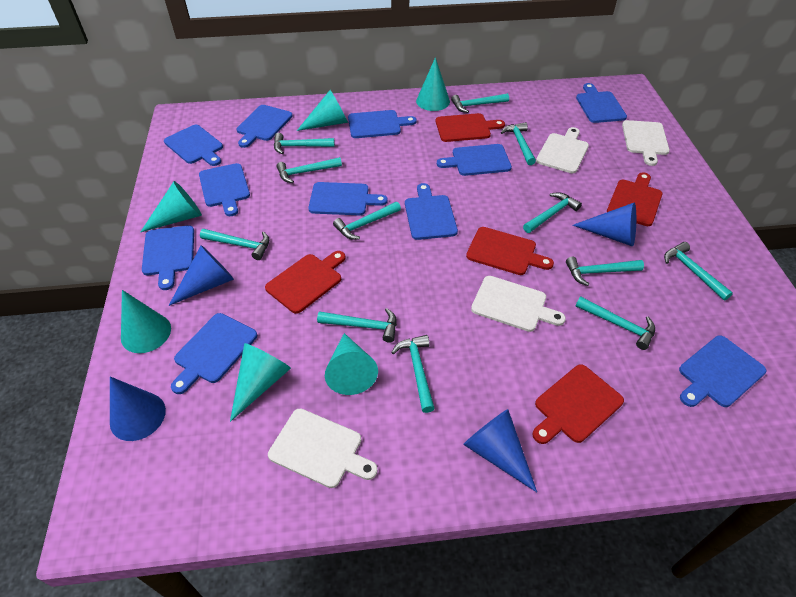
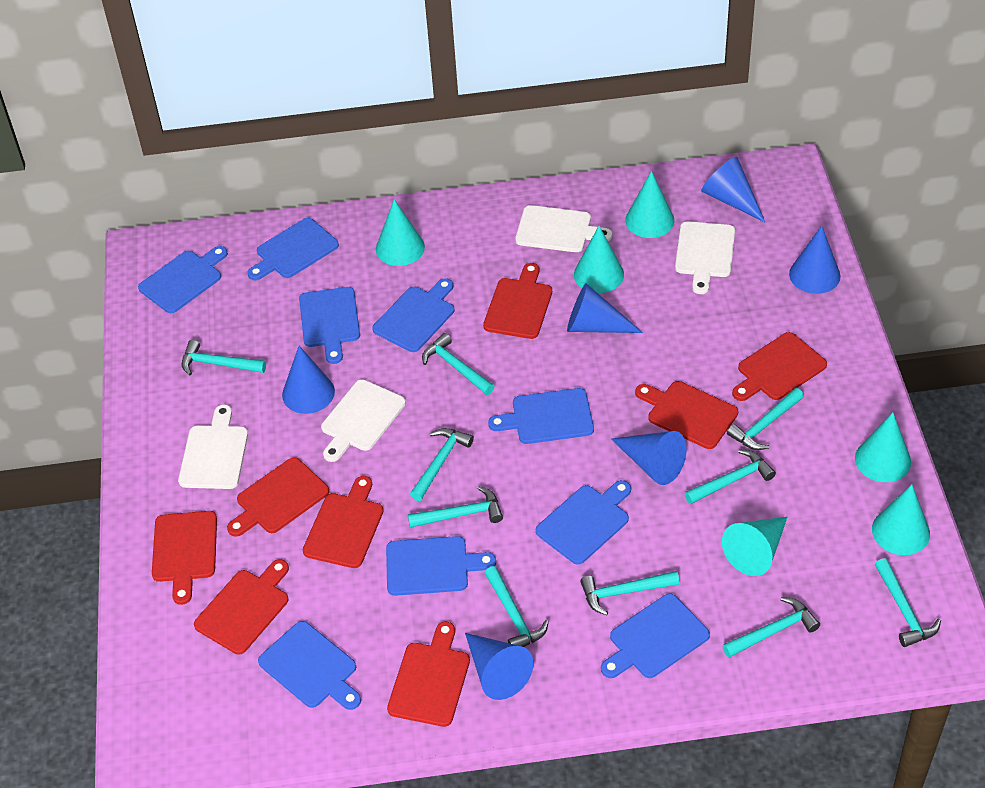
blue cone: 4 -> 6
blue cutting board: 11 -> 9
red cutting board: 5 -> 8
turquoise hammer: 12 -> 10

